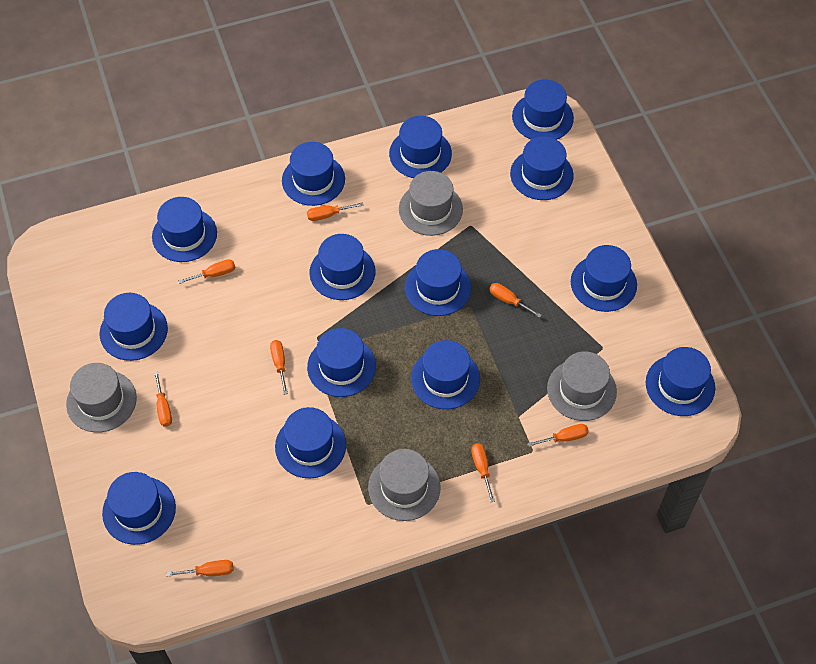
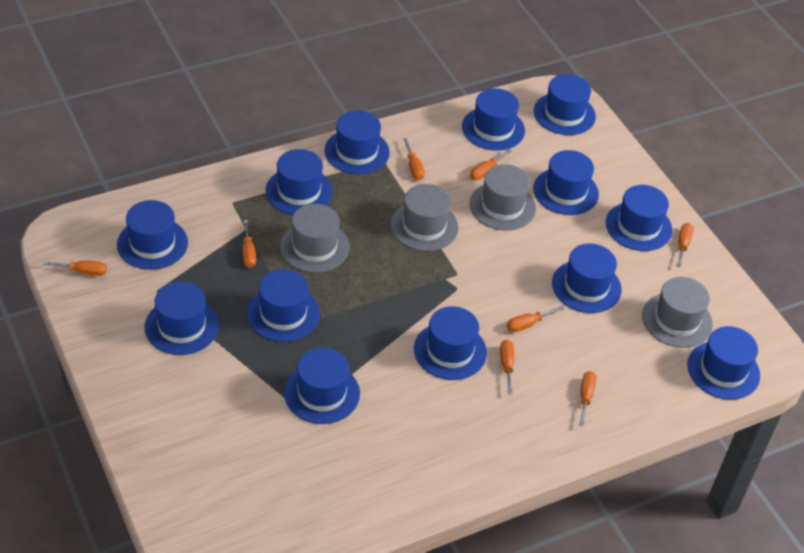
blue hat: 14 -> 13

